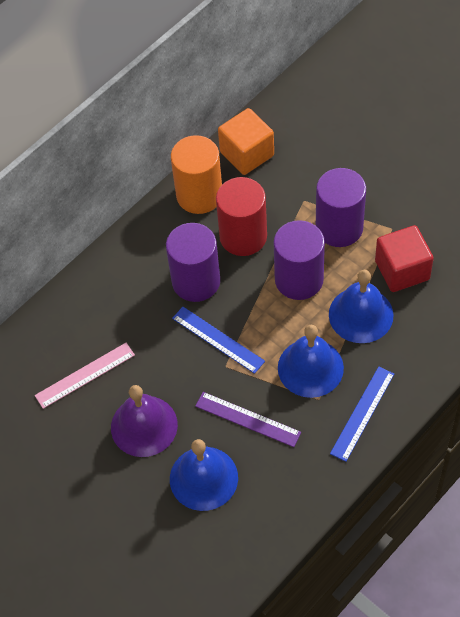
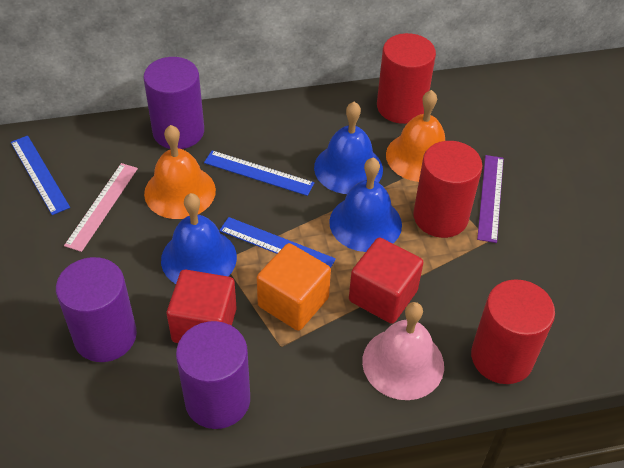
blue ruler: 2 -> 3
orange bell: 0 -> 2
orange cylinder: 1 -> 0
pink bell: 0 -> 1
purple bell: 1 -> 0
red cube: 1 -> 2
red cylinder: 1 -> 3

